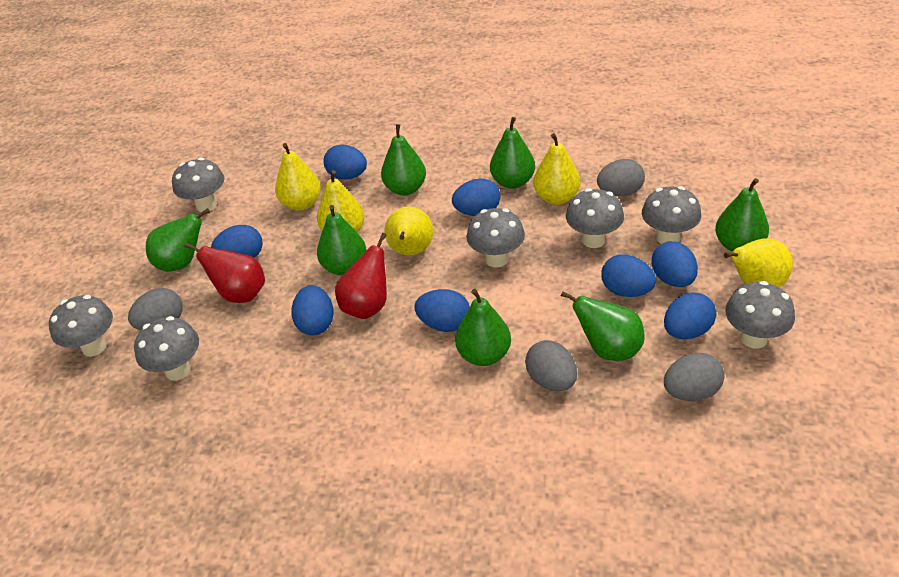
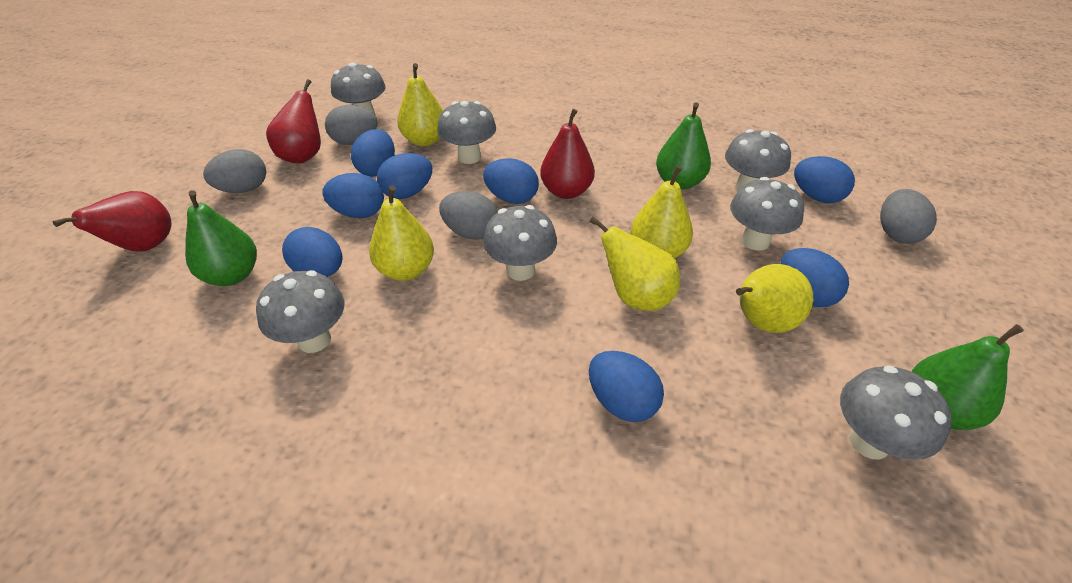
green pear: 7 -> 3
red pear: 2 -> 3

